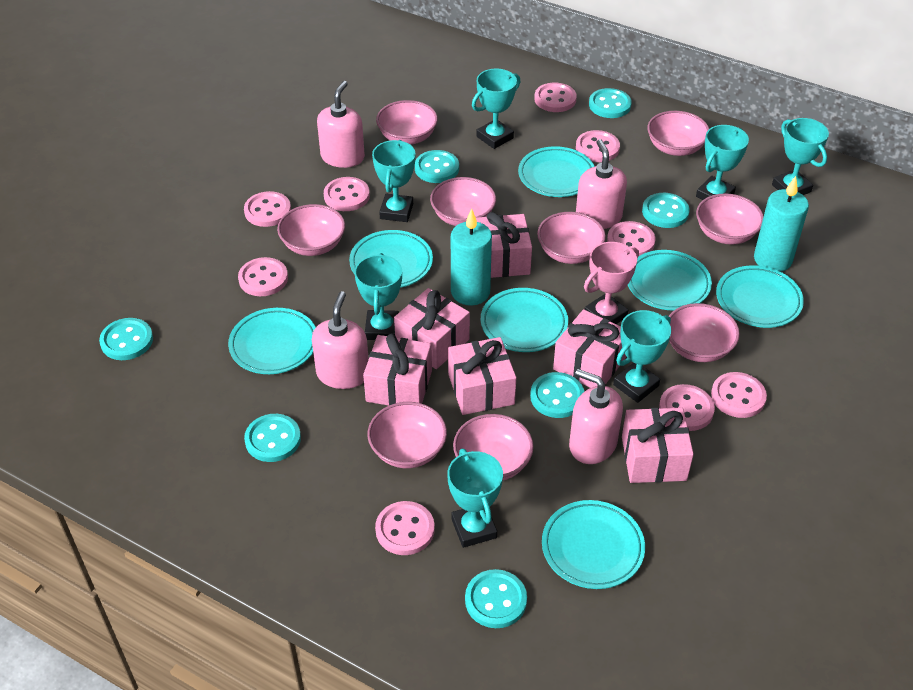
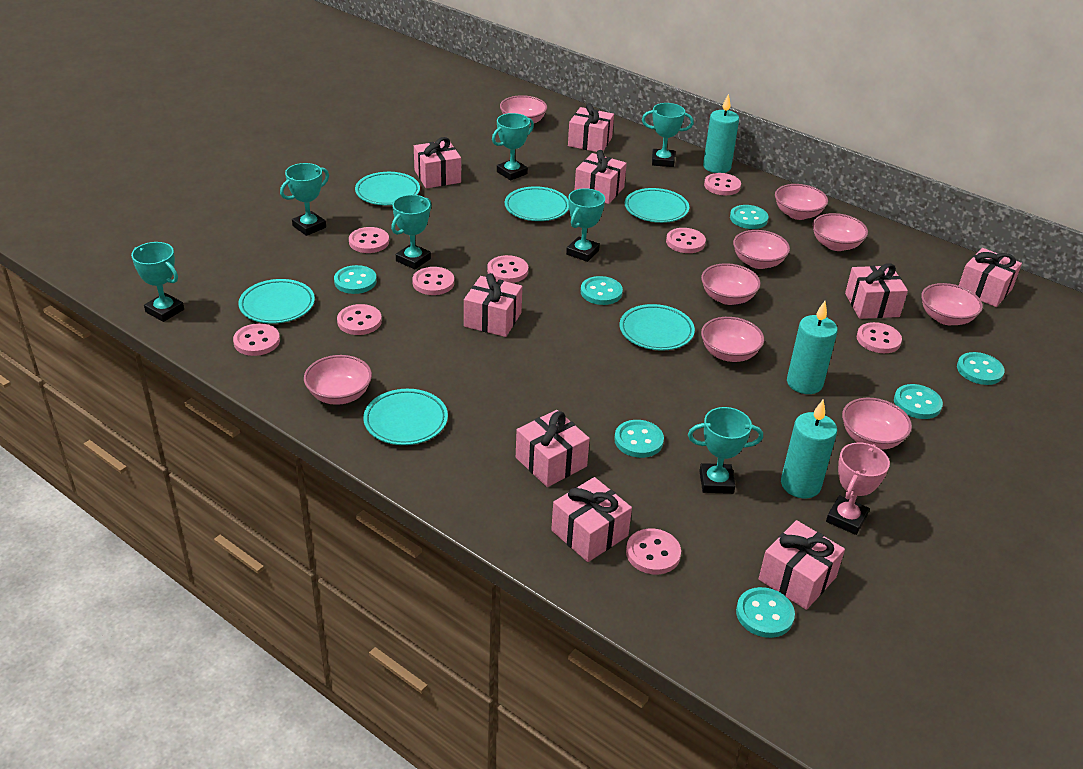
pink gift: 6 -> 9
pink soap dispenser: 4 -> 0
turquoise candle: 2 -> 3
turquoise plate: 7 -> 6

